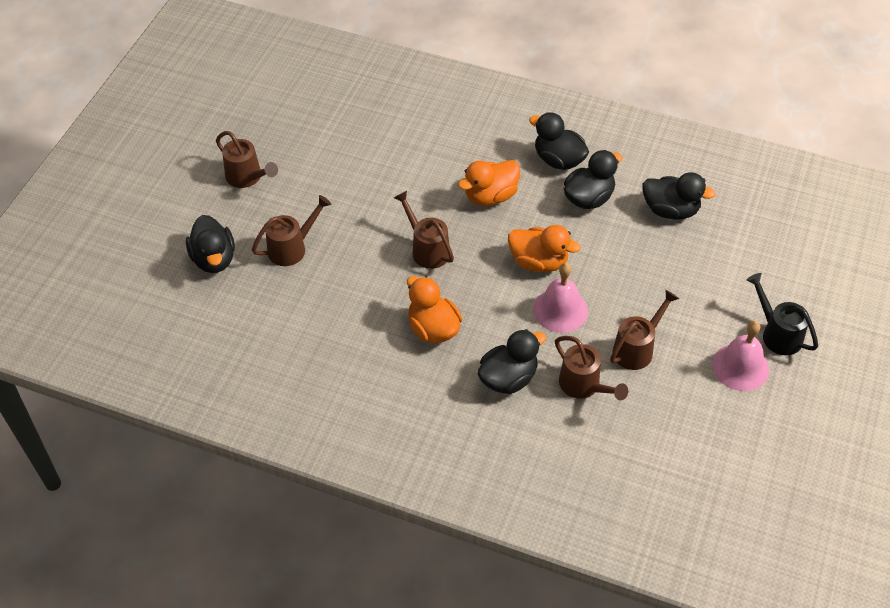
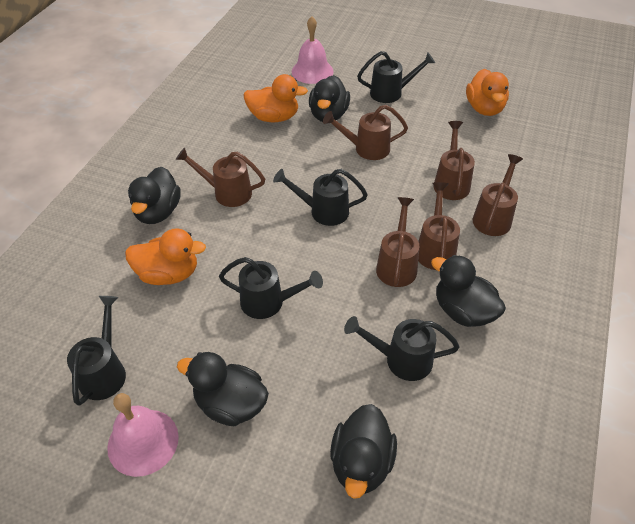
black watering can: 1 -> 5
brown watering can: 5 -> 6

